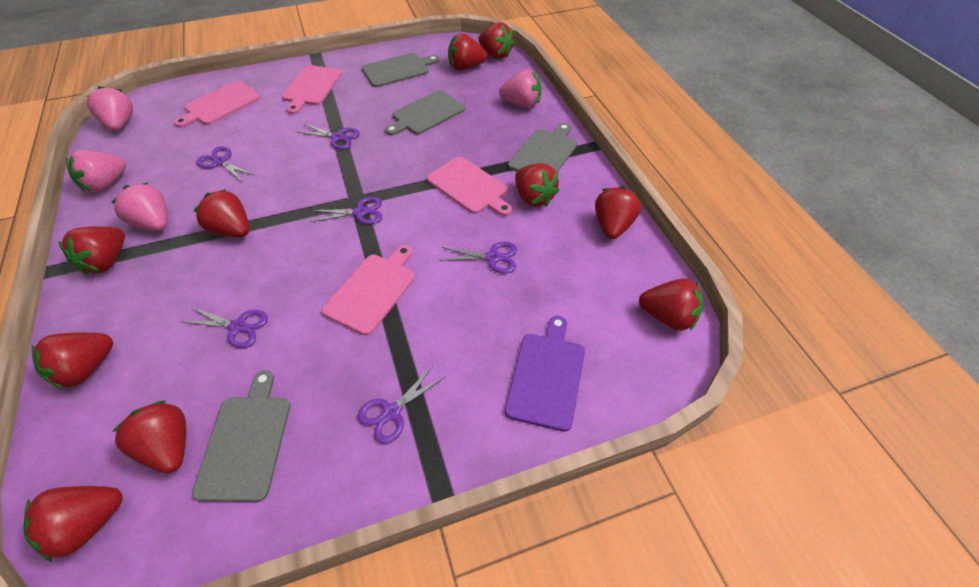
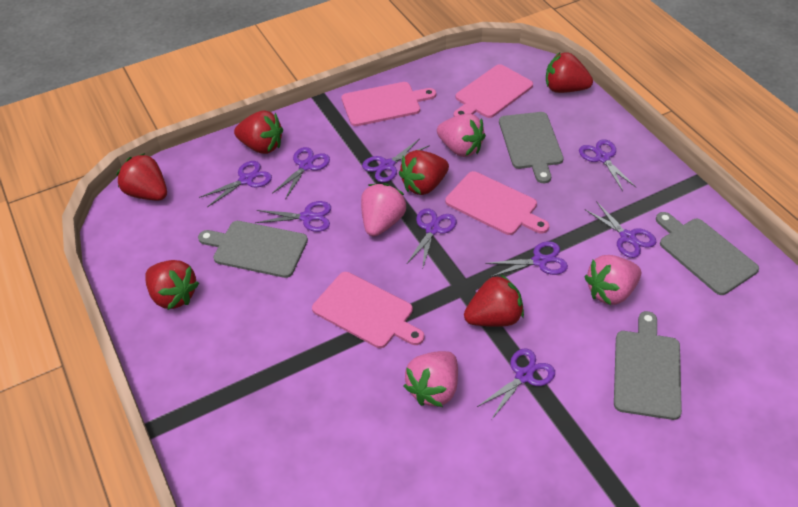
purple cutting board: 1 -> 0
purple scissors: 6 -> 9
red strawberry: 10 -> 6

